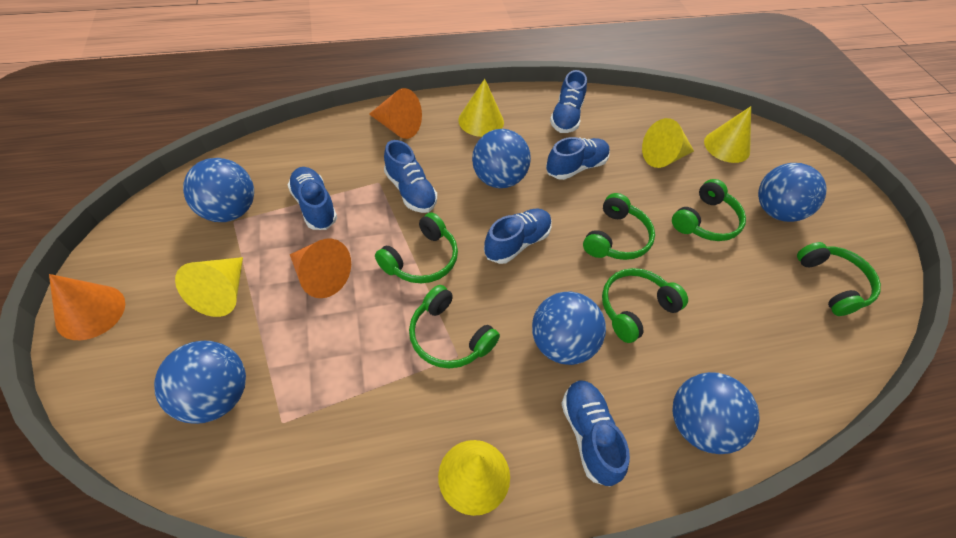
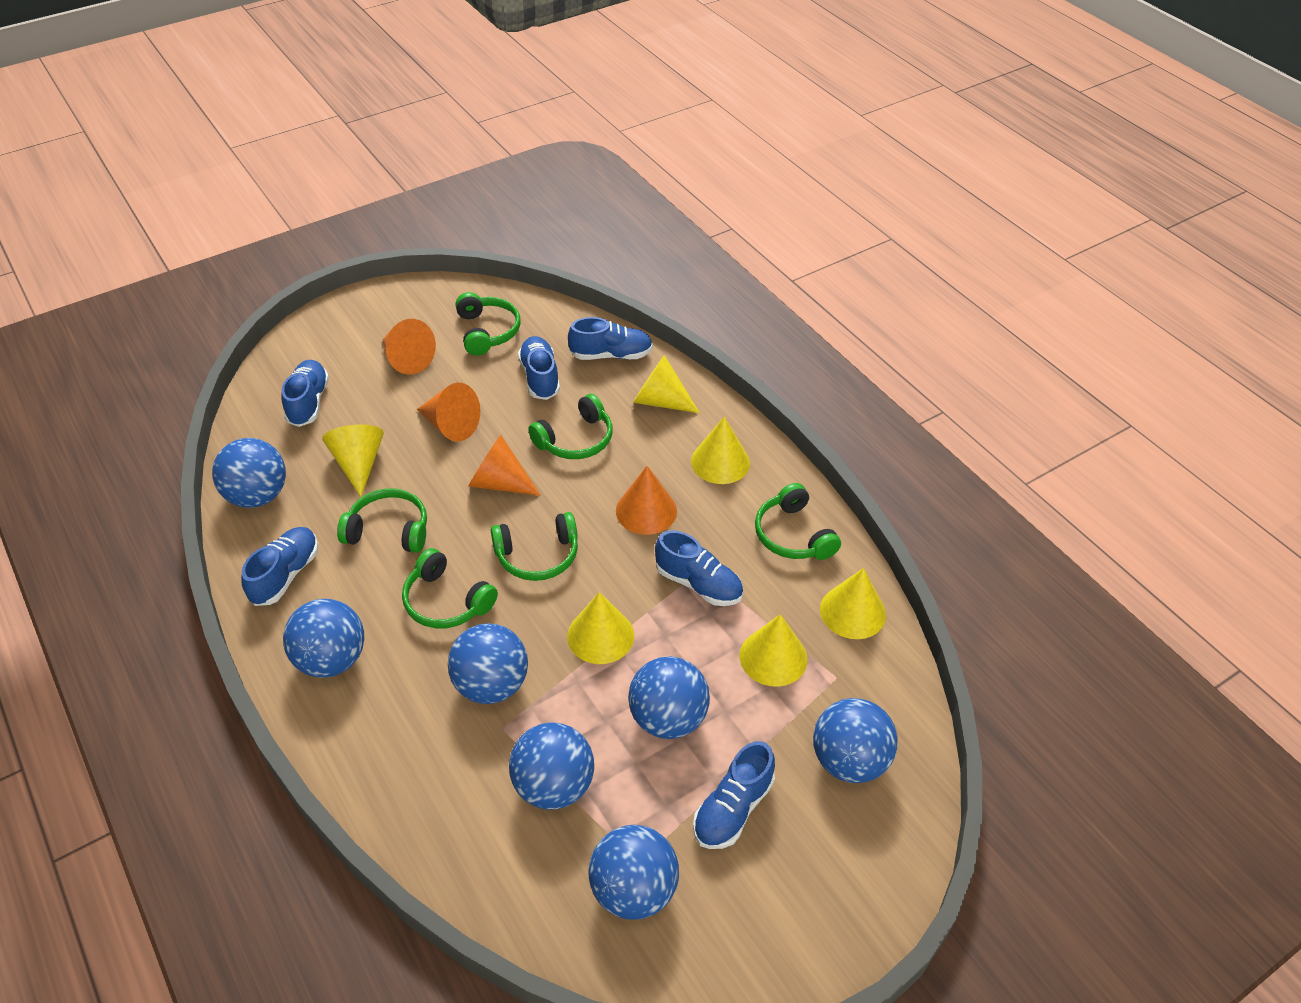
blue ball: 6 -> 7
orange cone: 3 -> 4
yellow cone: 5 -> 6

